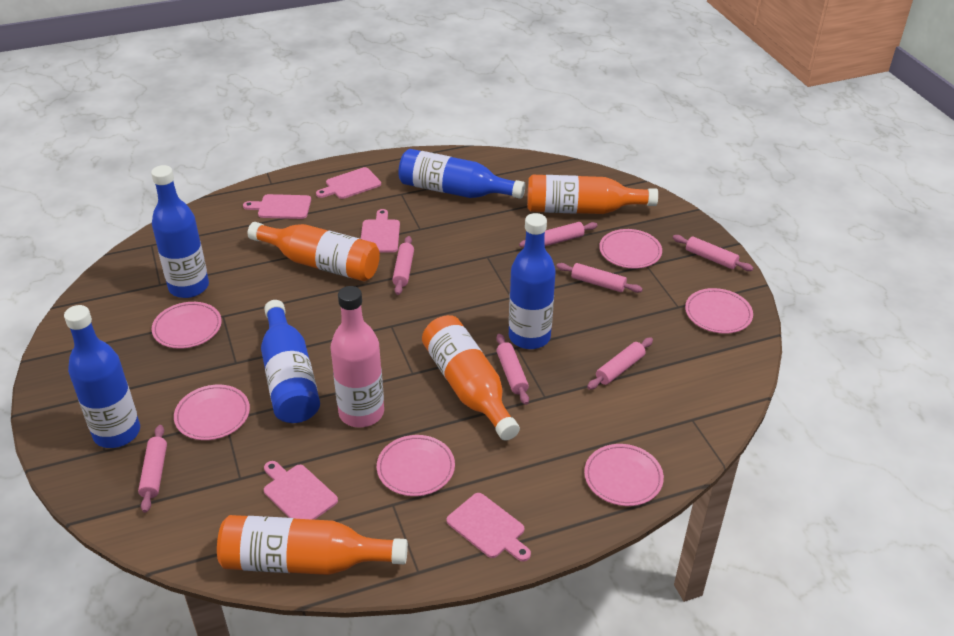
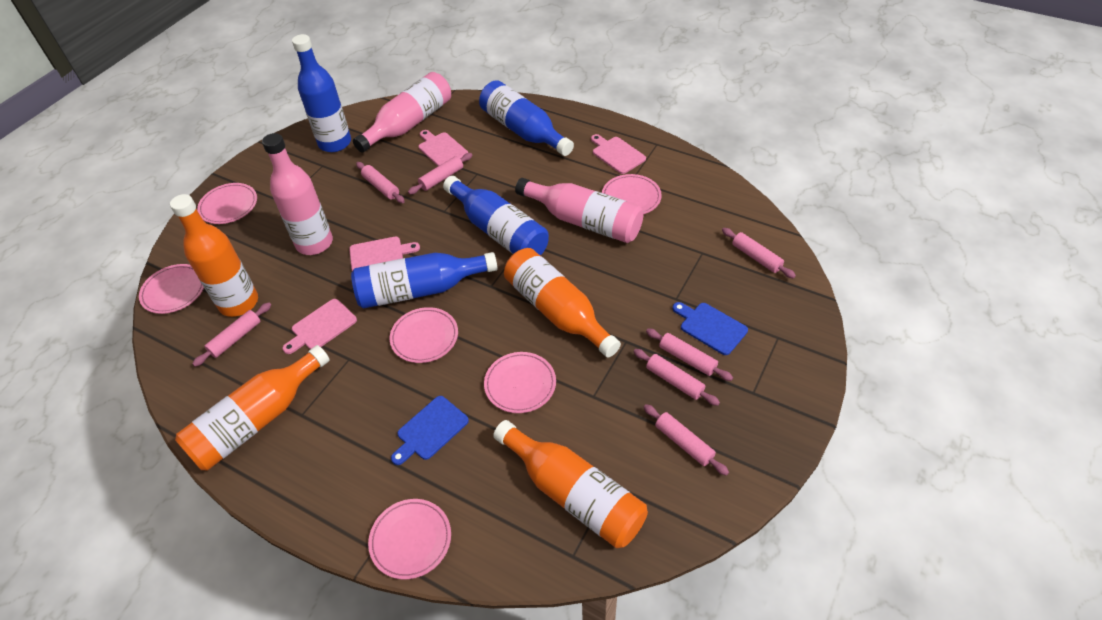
blue bottle: 5 -> 4
blue cutting board: 0 -> 2
pink bottle: 1 -> 3
pink cutting board: 5 -> 4

